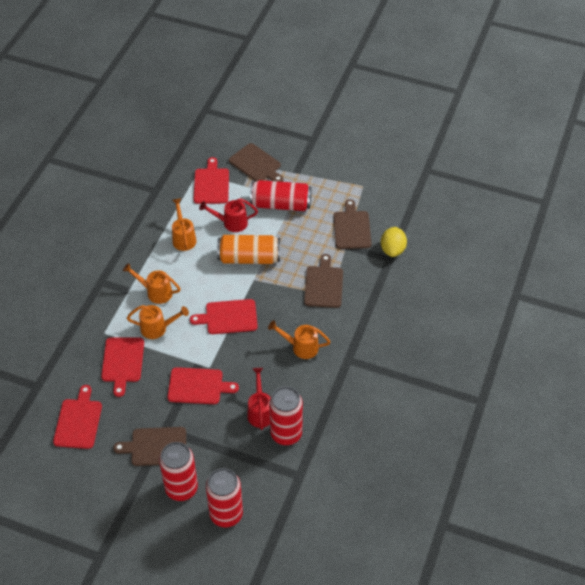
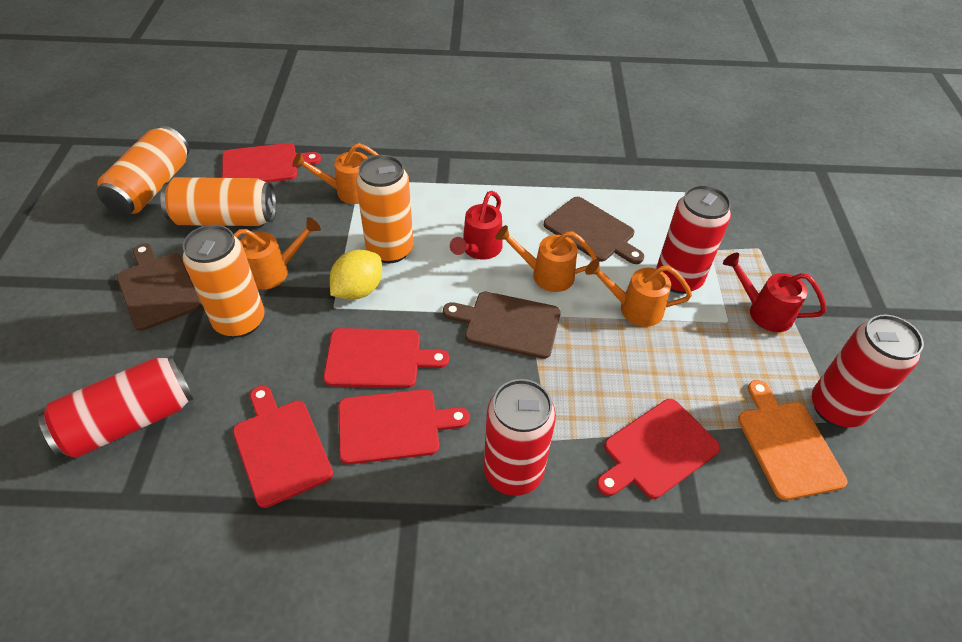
brown cutting board: 4 -> 3
orange can: 1 -> 4
orange cutting board: 0 -> 1

